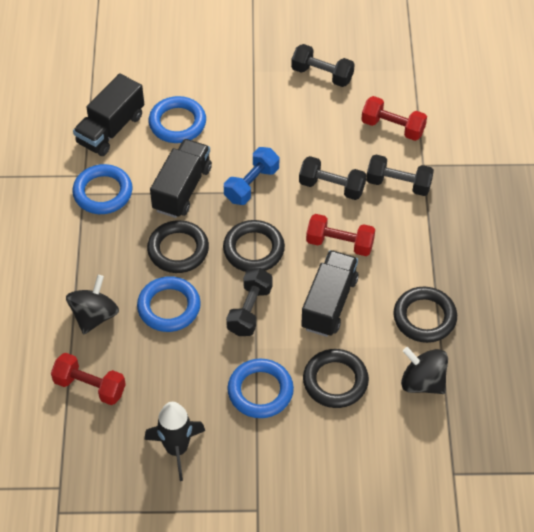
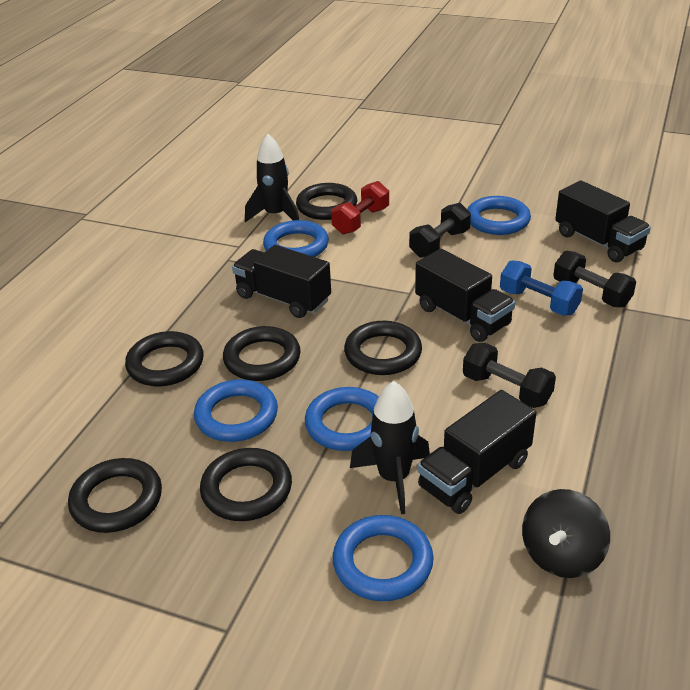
black dumbbell: 4 -> 3
black ring: 4 -> 6
black rocket: 1 -> 2
black spinning top: 2 -> 1
black truck: 3 -> 4
blue ring: 4 -> 5
red dumbbell: 3 -> 1

